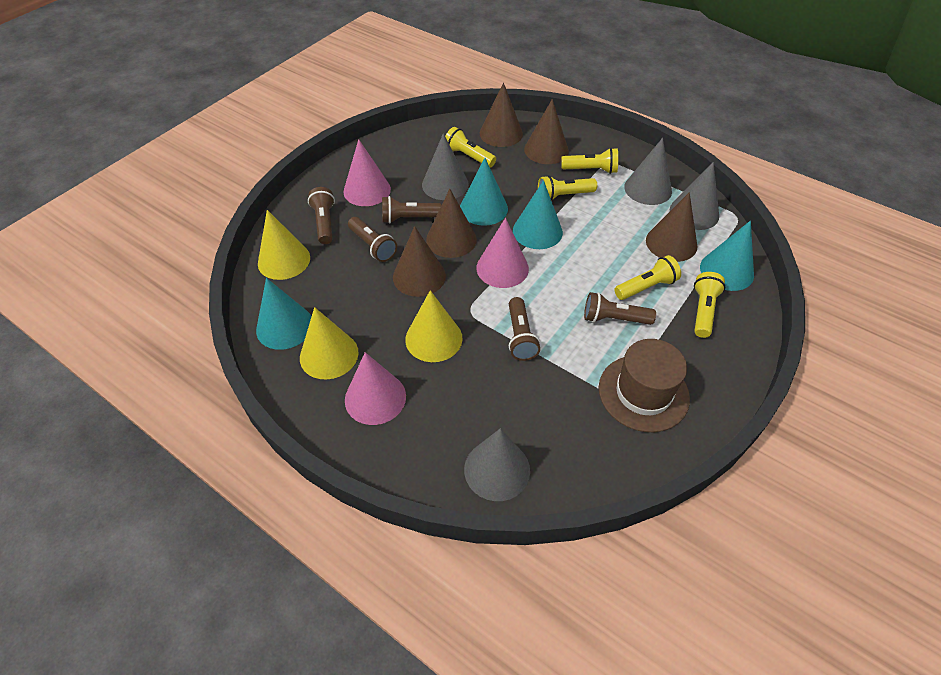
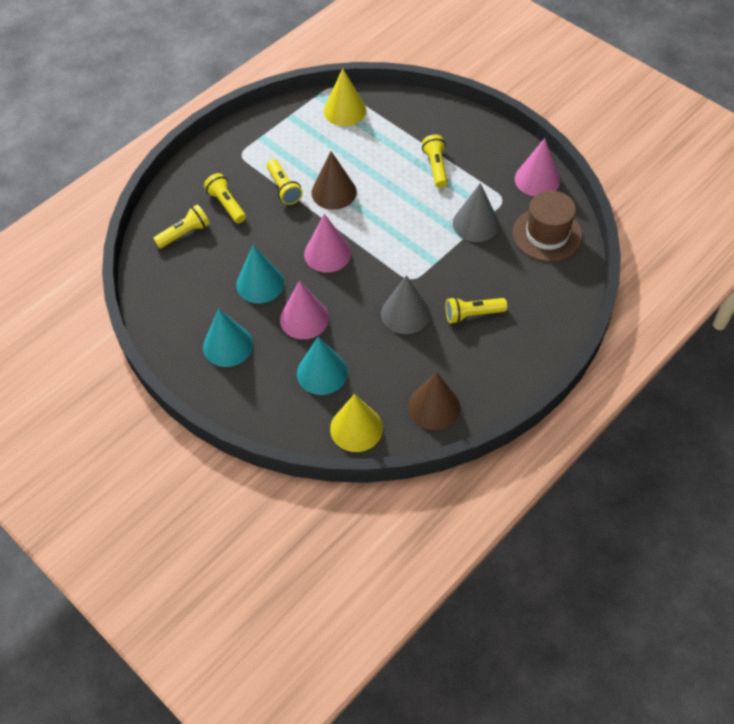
brown cone: 5 -> 2
brown flashlight: 5 -> 0
grey cone: 4 -> 2
turquoise cone: 4 -> 3
yellow cone: 3 -> 2

